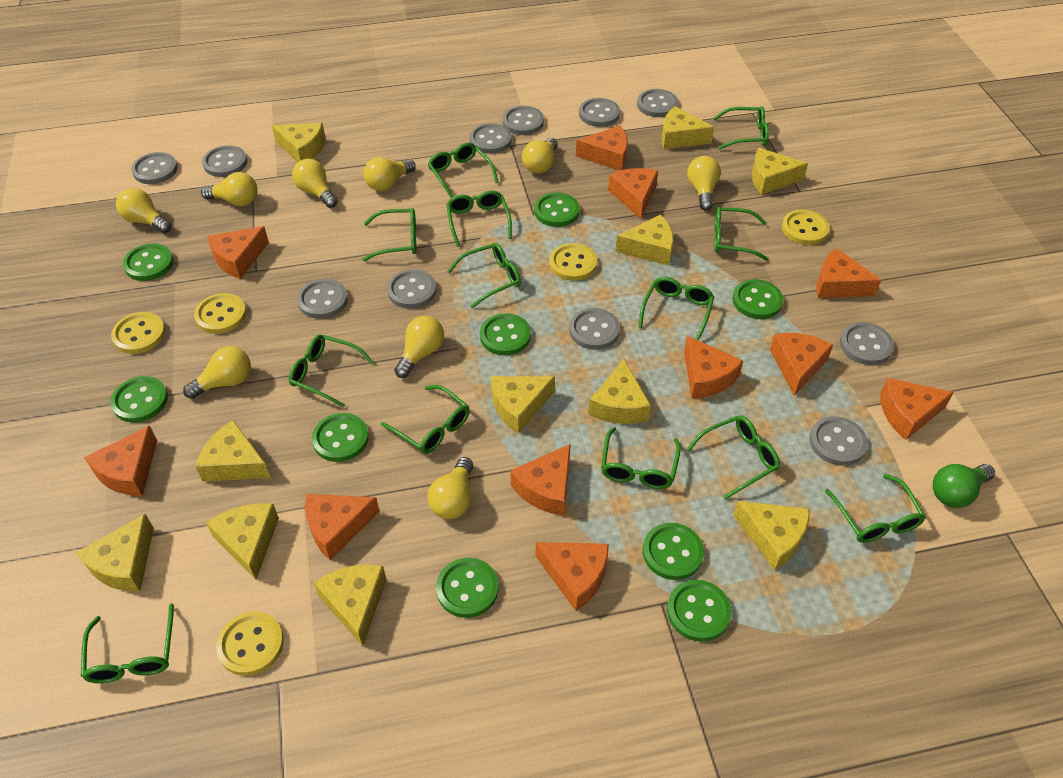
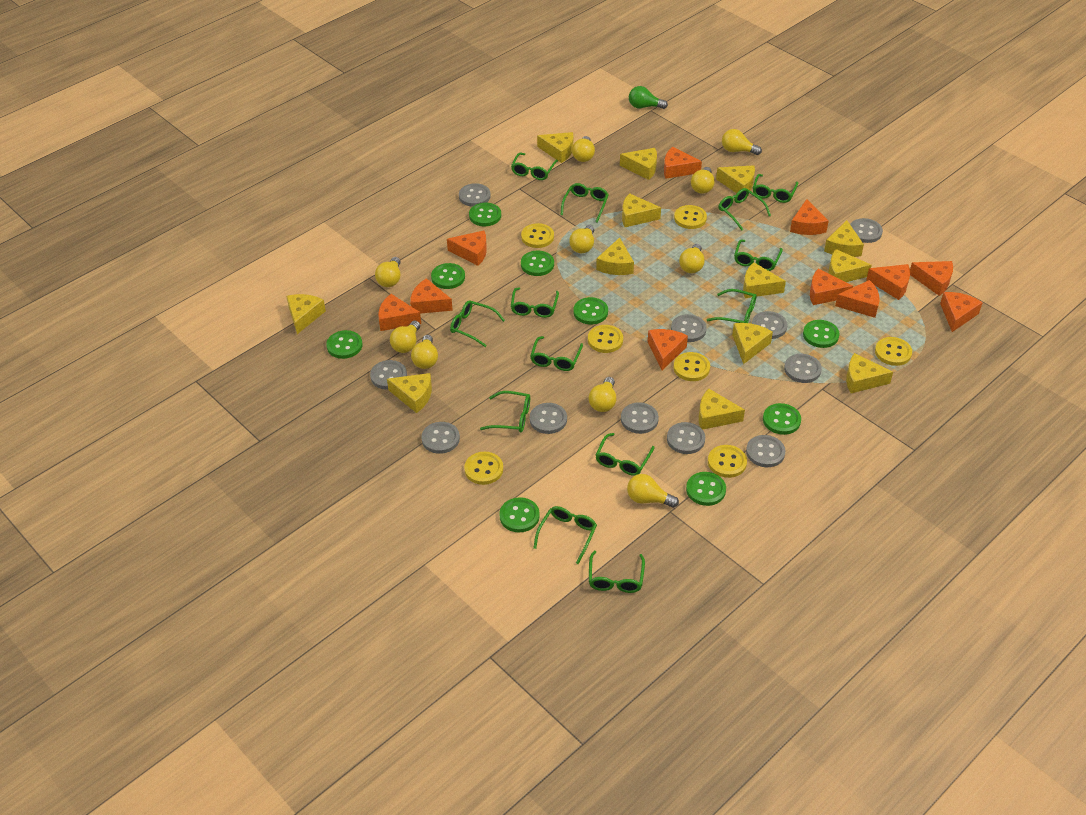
yellow button: 5 -> 7
yellow cheese: 11 -> 13
yellow light bulb: 9 -> 10

